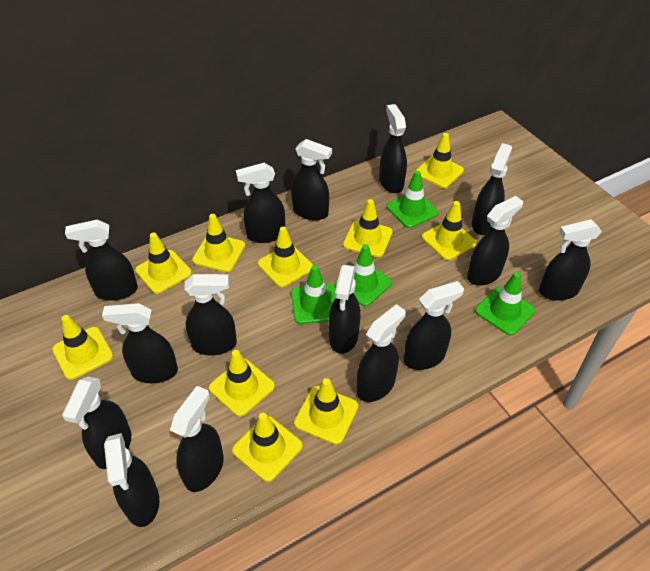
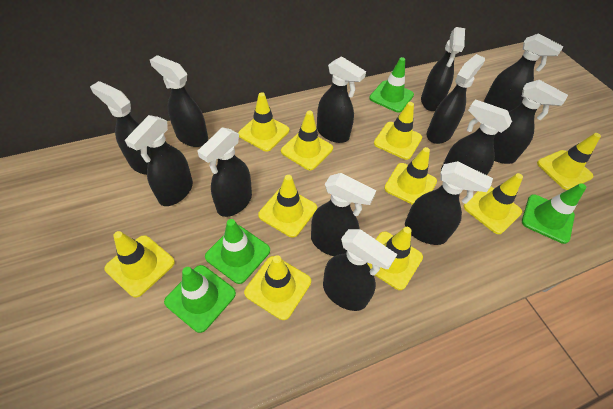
black spray bottle: 15 -> 13

